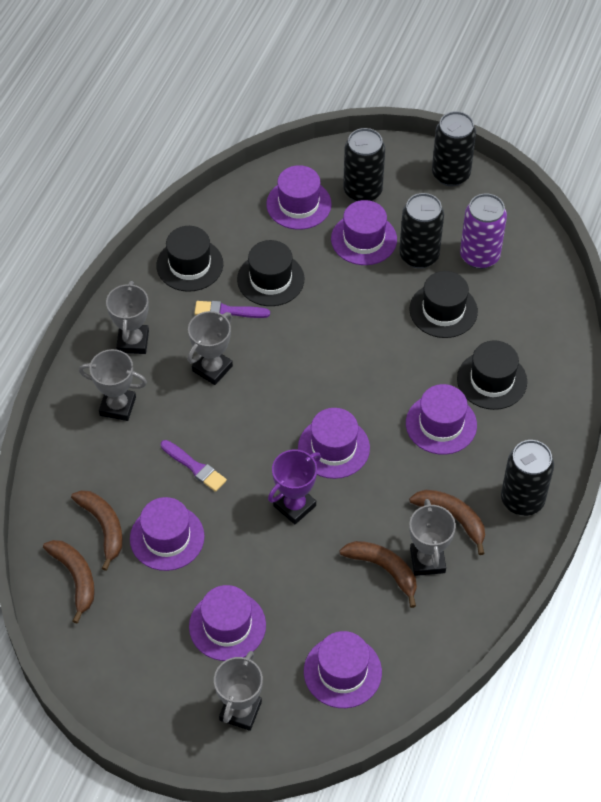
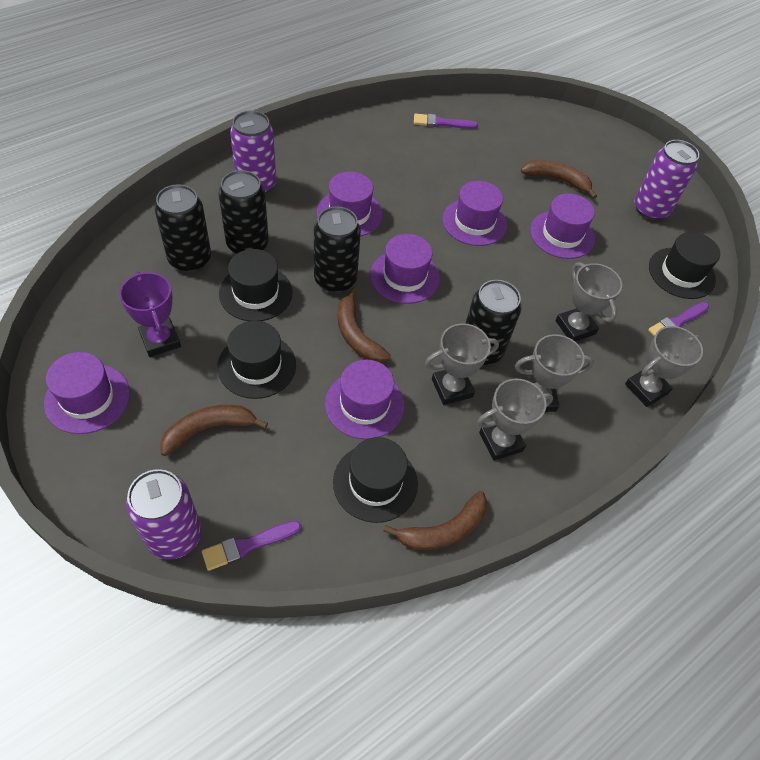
purple brush: 2 -> 3
purple can: 1 -> 3
purple hat: 7 -> 6

